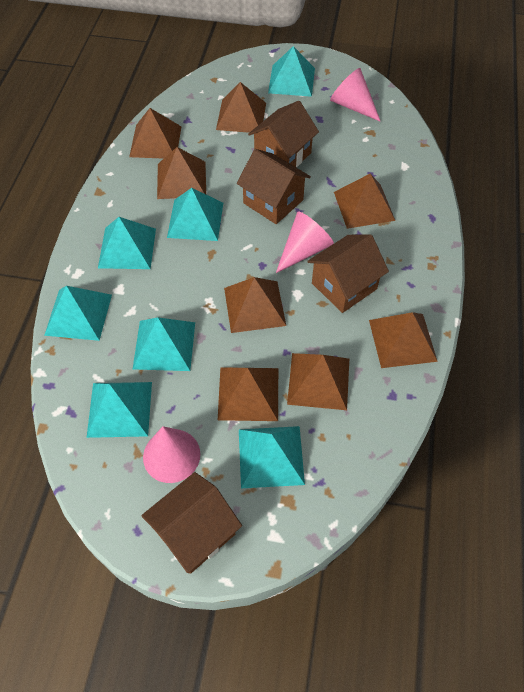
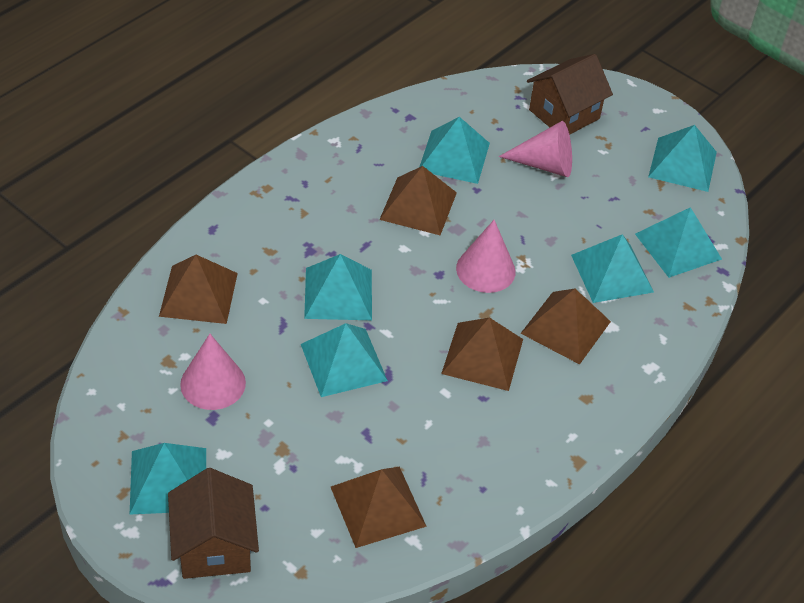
brown house: 4 -> 2
brown pyramid: 8 -> 5

